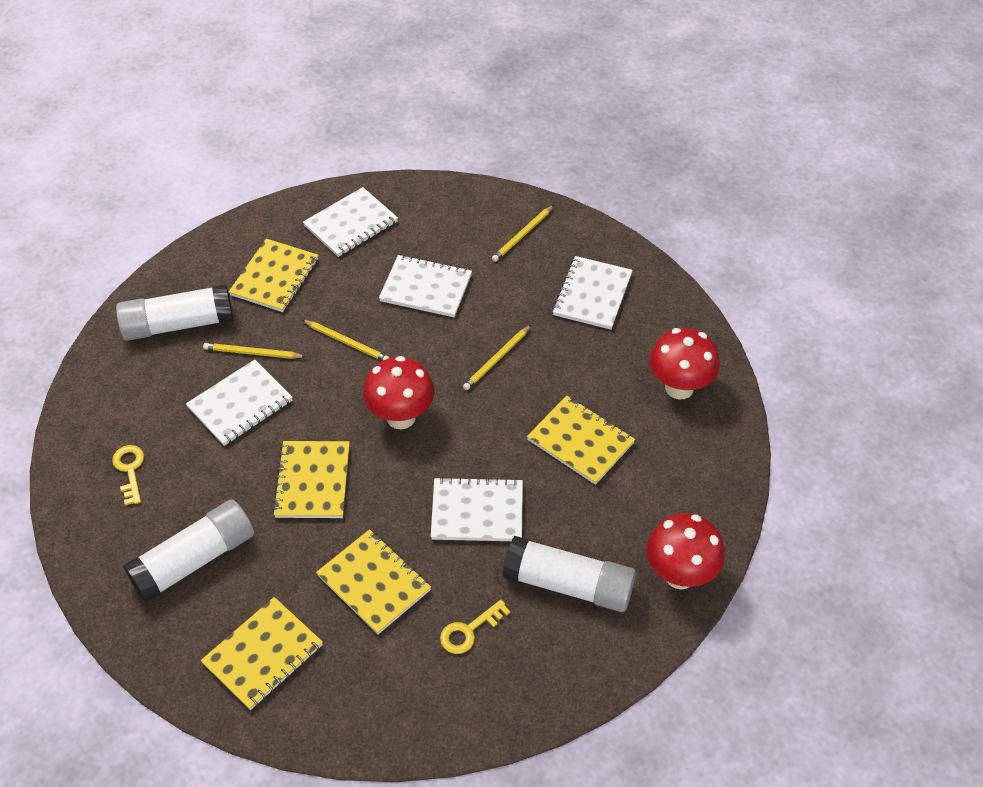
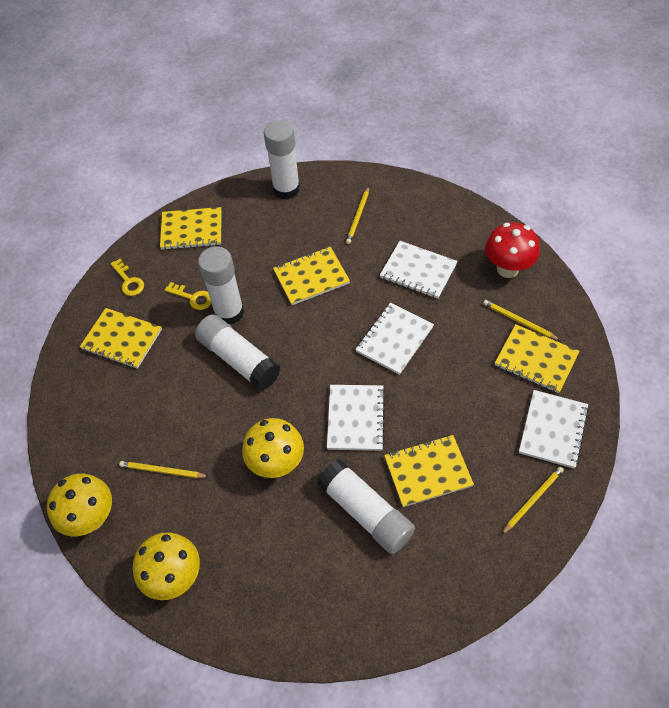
red mushroom: 3 -> 1
white glue stick: 3 -> 4
white notebook: 5 -> 4
yellow mushroom: 0 -> 3

